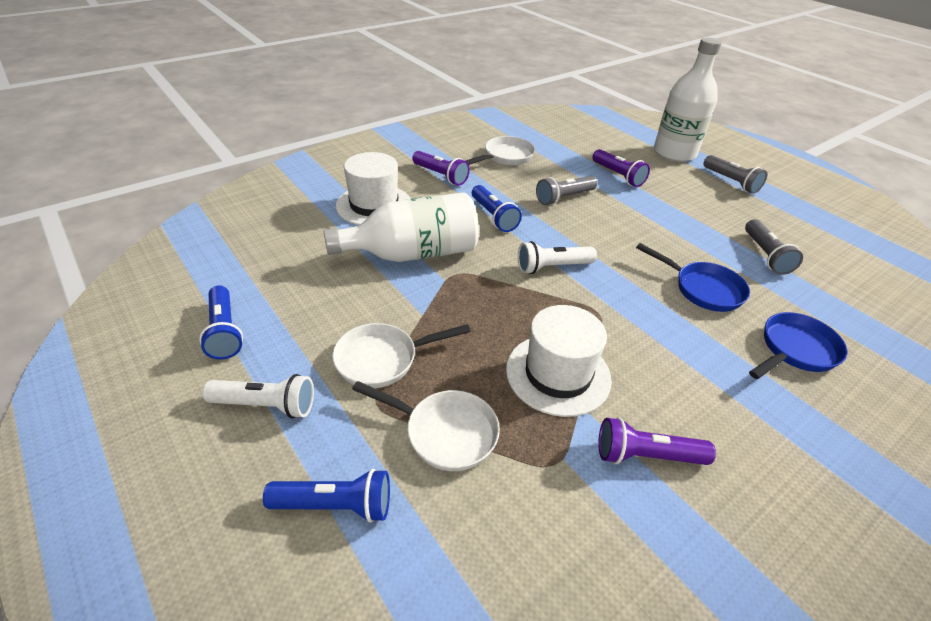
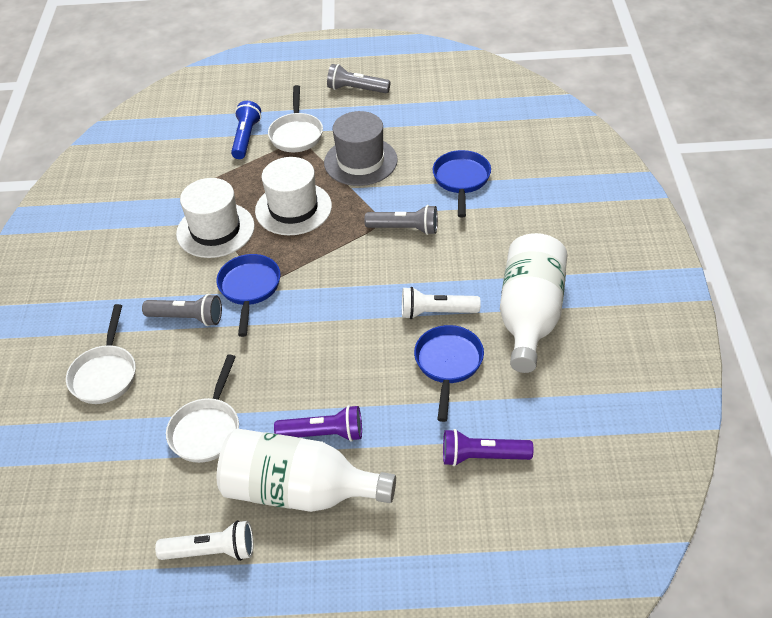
blue flashlight: 3 -> 1
blue pan: 2 -> 3
grey hat: 0 -> 1
purple flashlight: 3 -> 2

